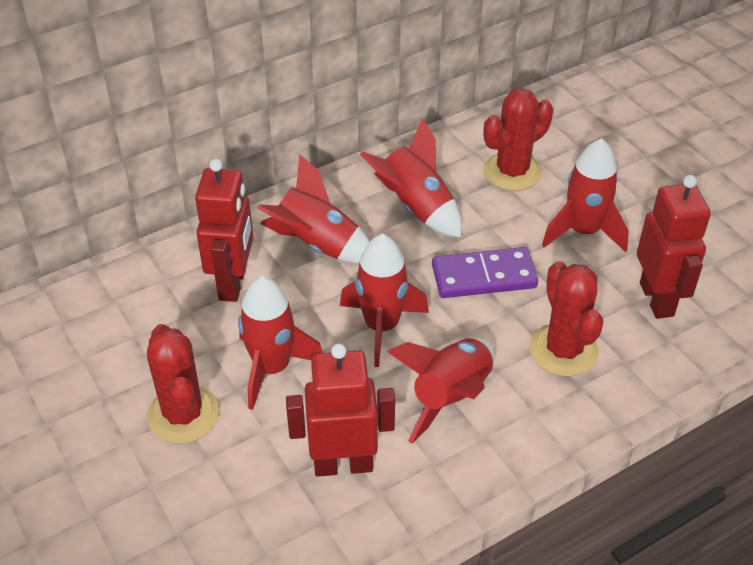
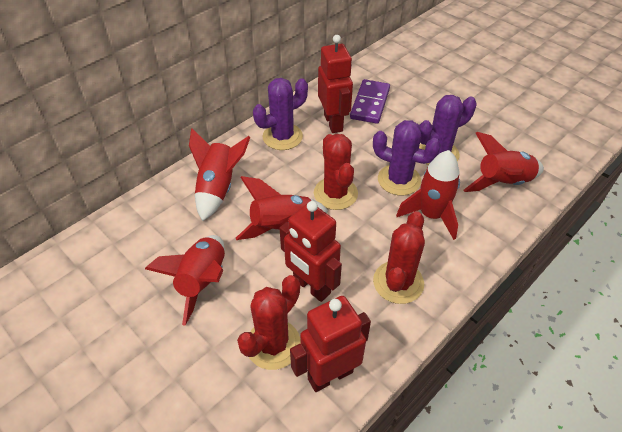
purple cactus: 0 -> 3
red rocket: 6 -> 5

